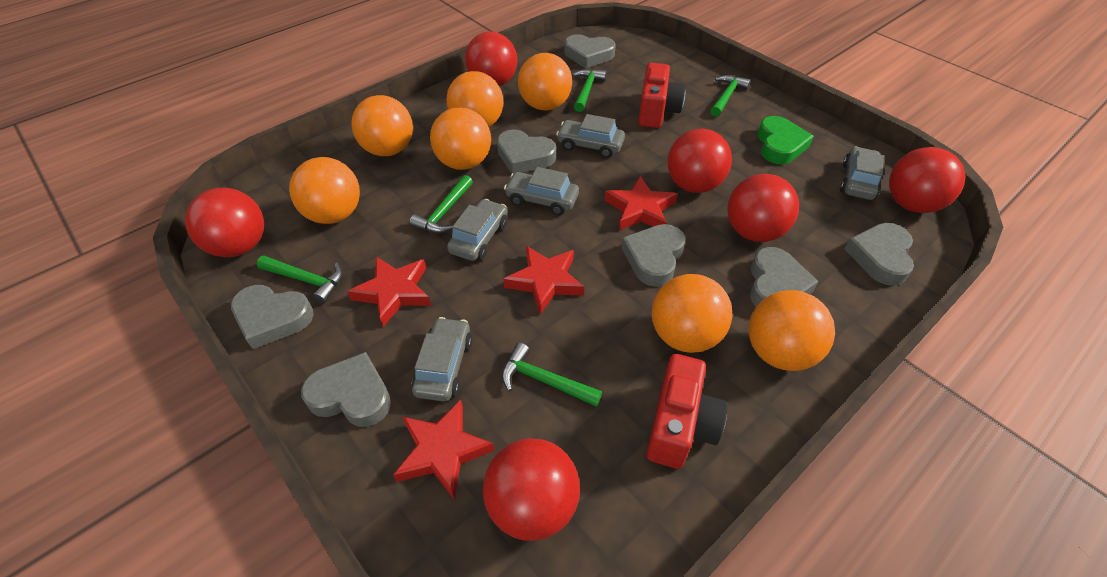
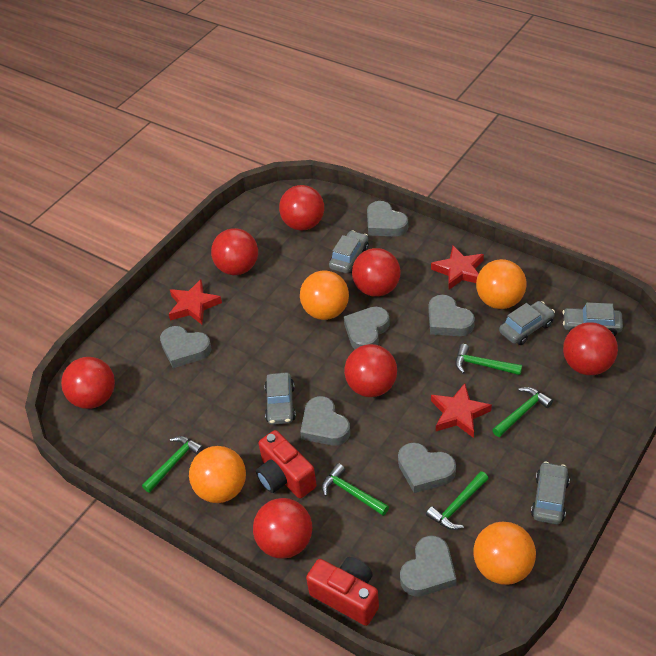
green heart: 1 -> 0
orange ball: 7 -> 4
red ball: 6 -> 7
red star: 4 -> 3

